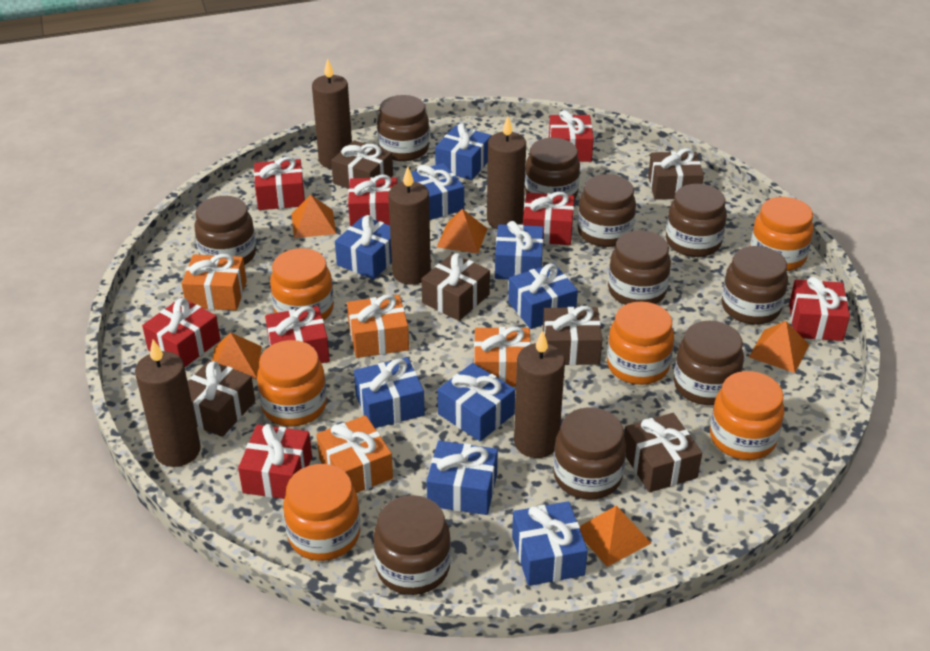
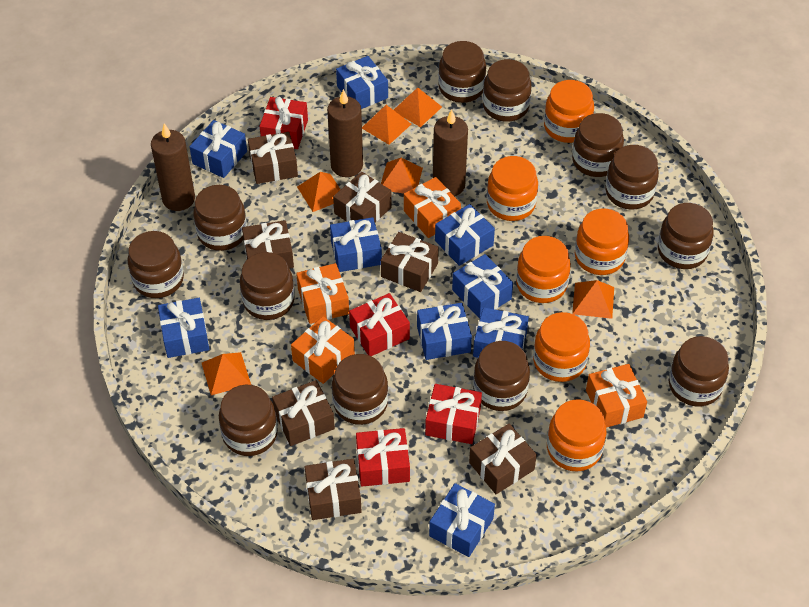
brown candle: 5 -> 3
brown gift: 6 -> 7
brown jar: 10 -> 12
orange pyramid: 5 -> 6
red gift: 8 -> 4

